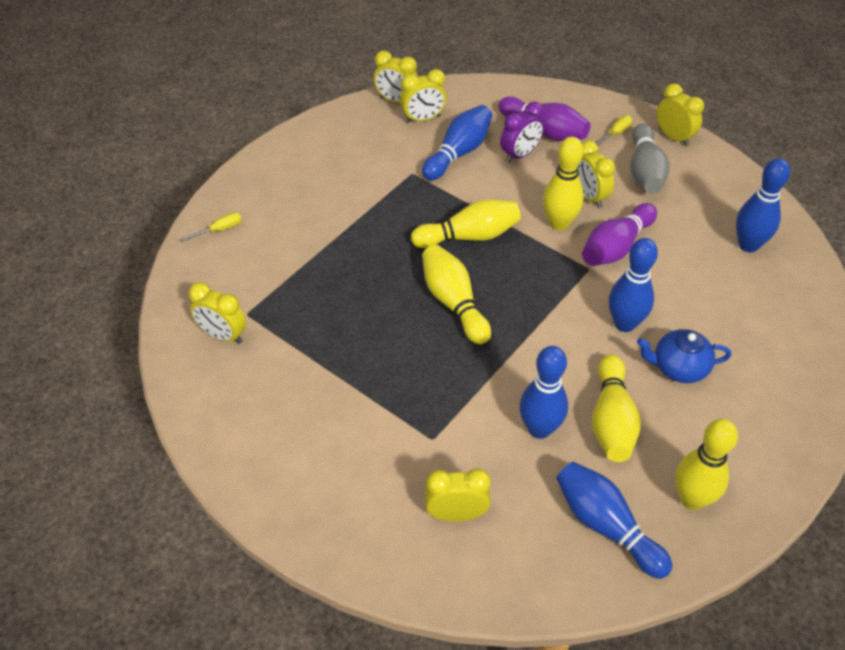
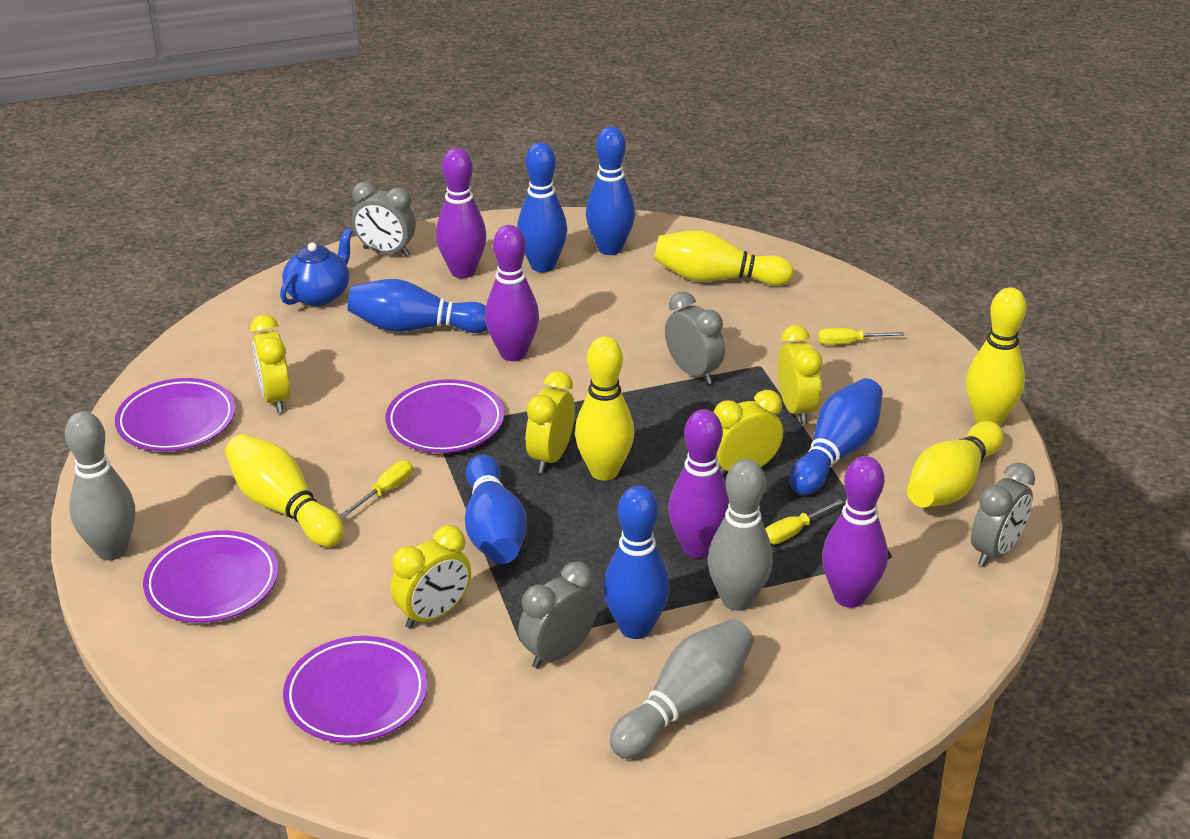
blue bowling pin: 5 -> 6
grey bowling pin: 1 -> 3
grey clock: 0 -> 4
purple bowling pin: 2 -> 4
purple clock: 1 -> 0
purple plate: 0 -> 4
yellow clock: 6 -> 5
yellow screwdriver: 2 -> 3

